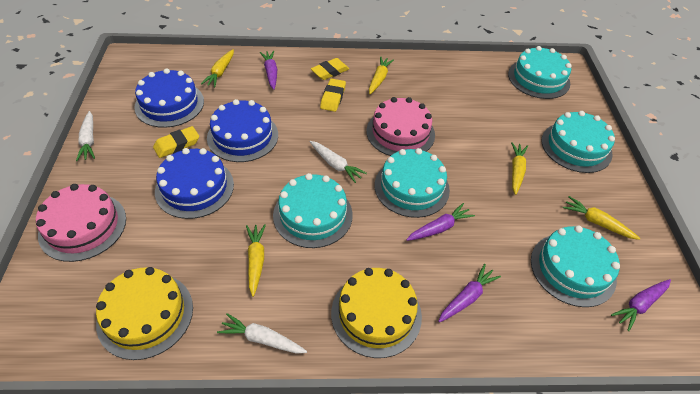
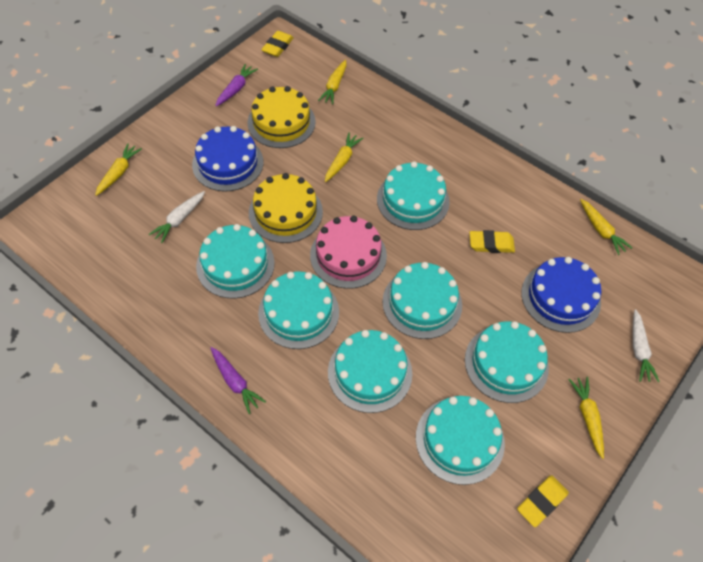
blue cake: 3 -> 2
pink cake: 2 -> 1
purple carrot: 4 -> 2
turquoise cake: 5 -> 7
white carrot: 3 -> 2

